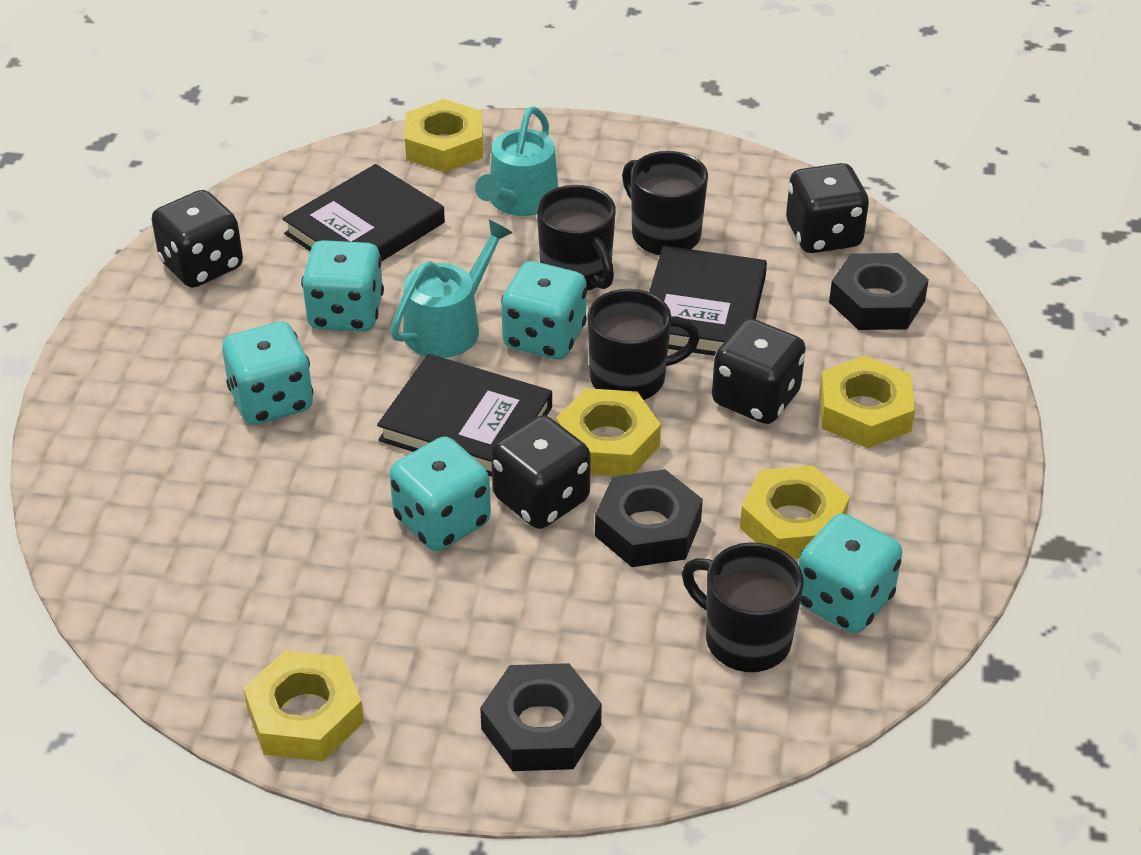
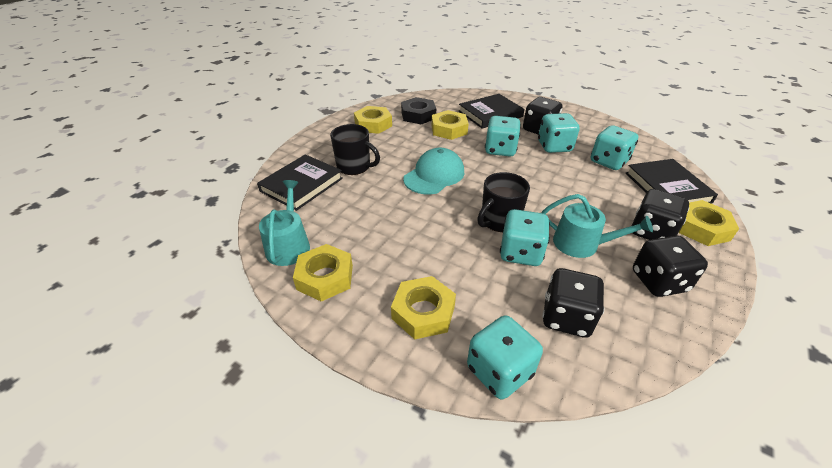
black mug: 4 -> 2
black nut: 3 -> 1
turquoise cap: 0 -> 1

